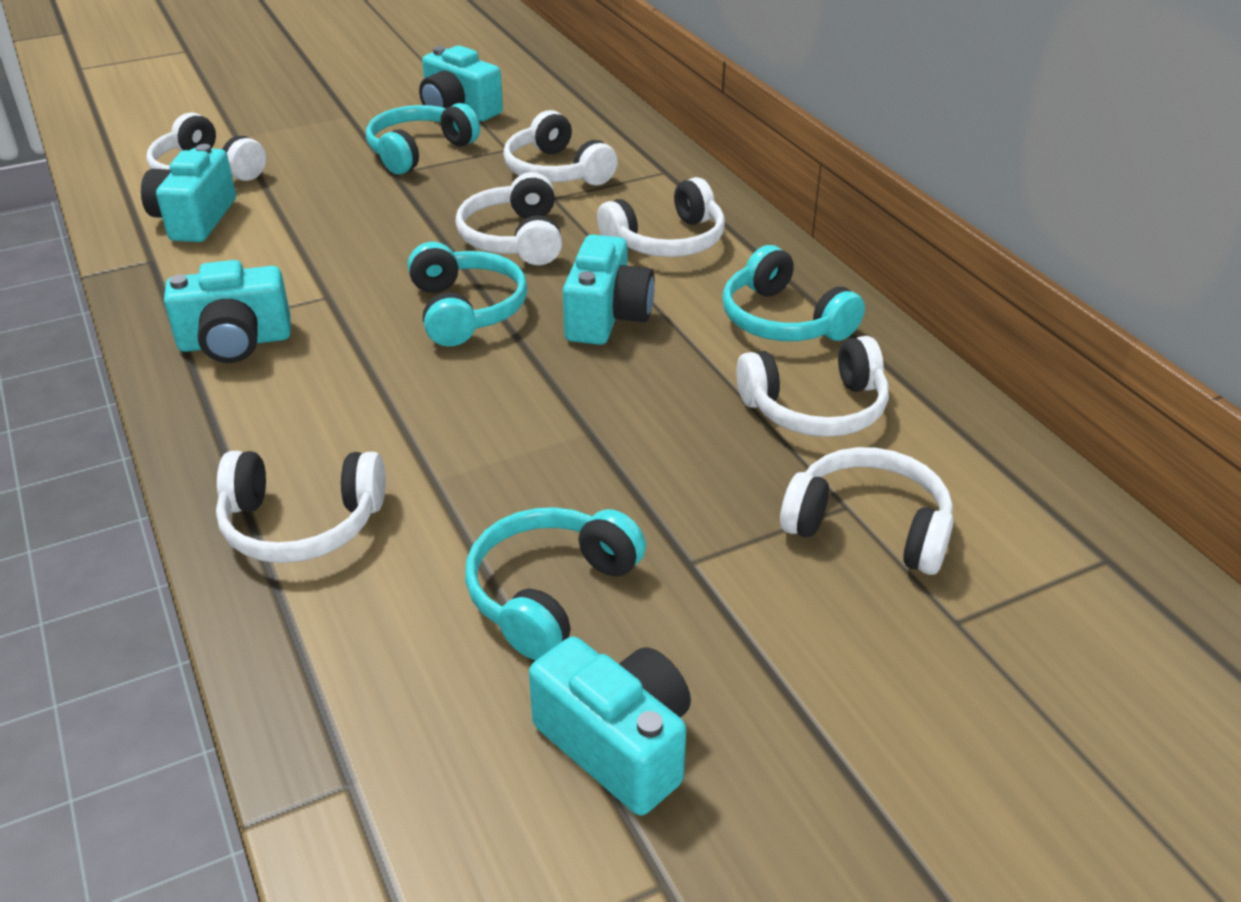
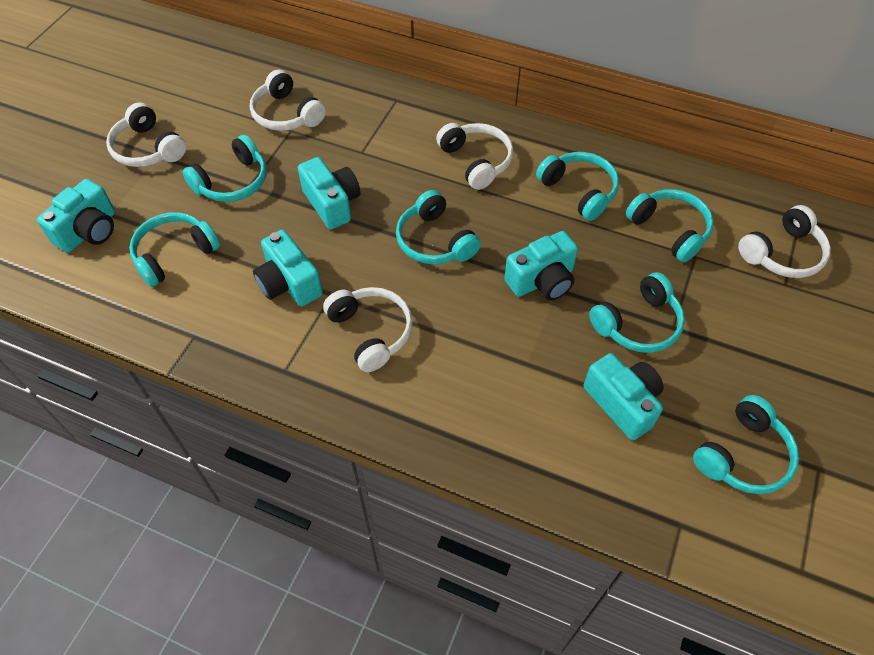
turquoise headphones: 4 -> 7
white headphones: 7 -> 5

